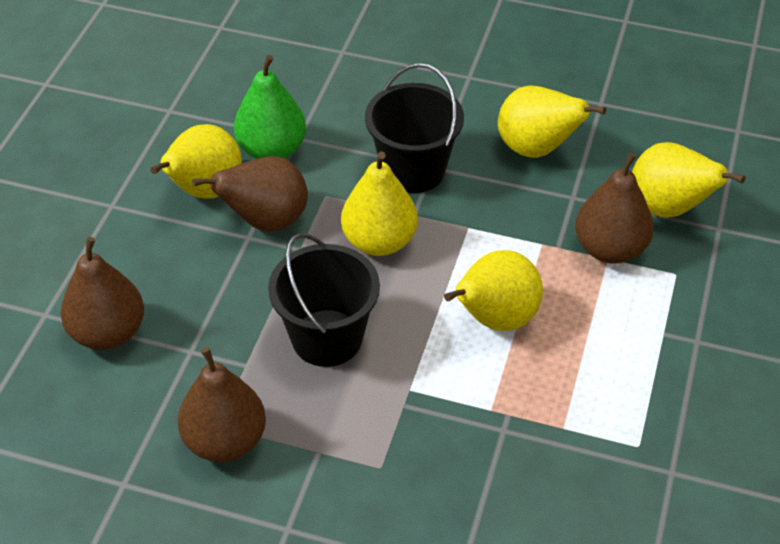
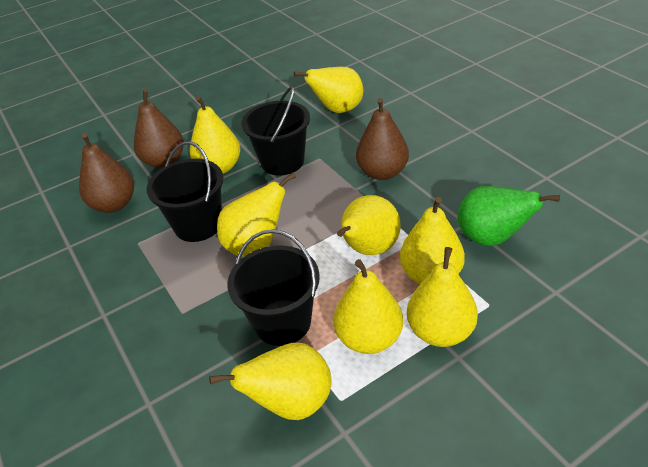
black bucket: 2 -> 3
brown pear: 4 -> 3
yellow pear: 5 -> 8

